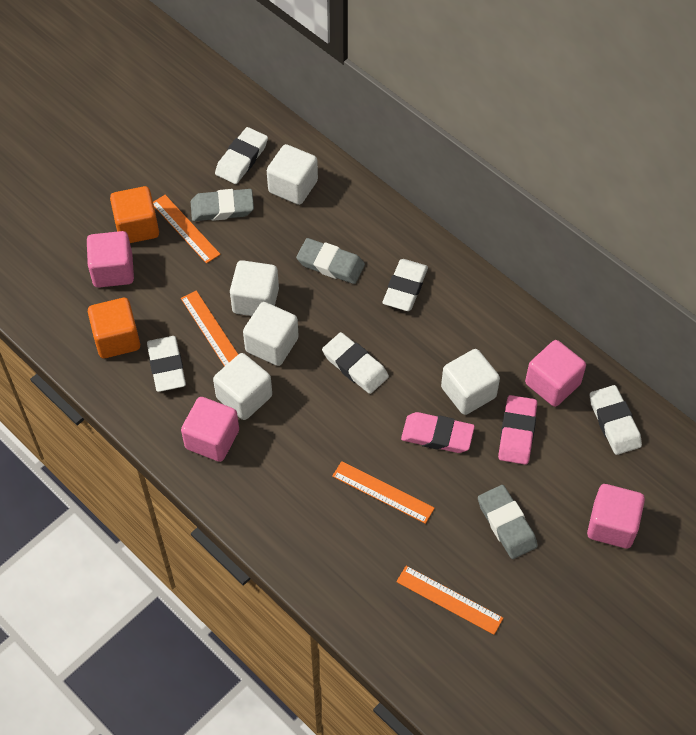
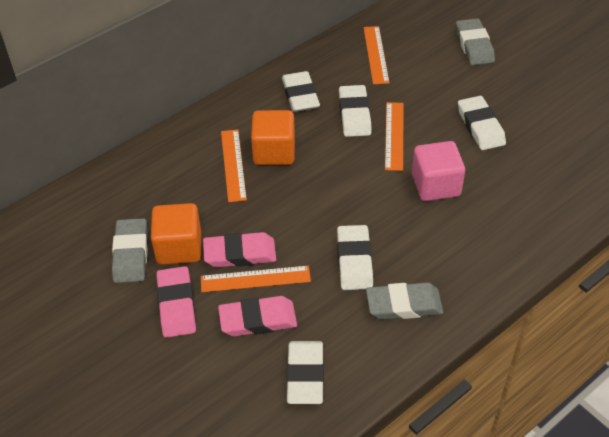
pink cube: 4 -> 1
pink eraser: 2 -> 3
white cube: 5 -> 0

